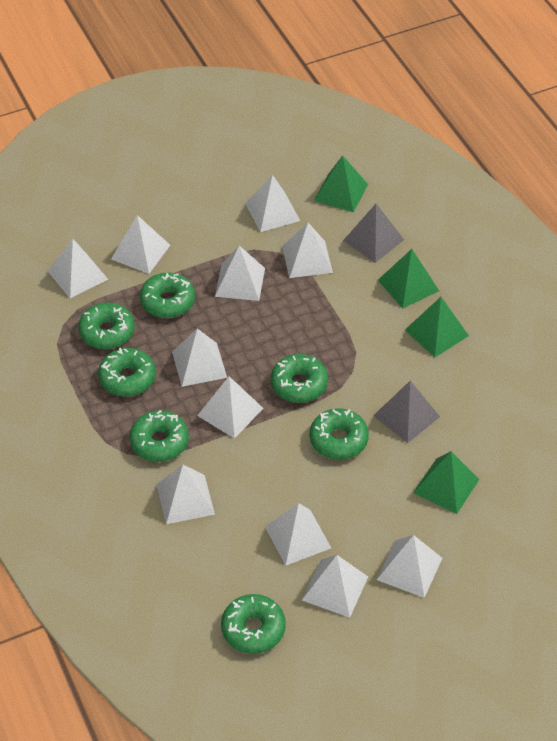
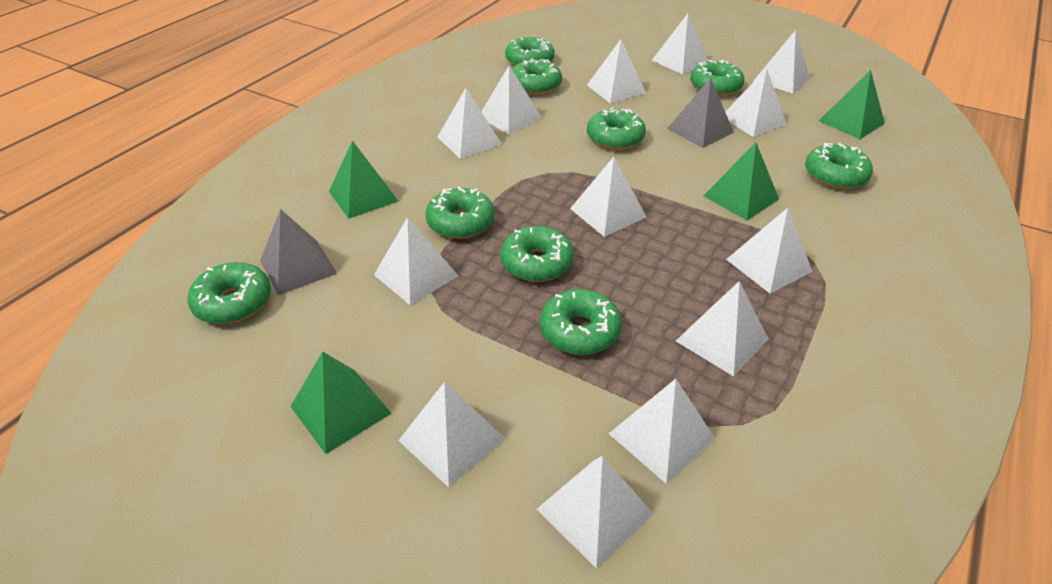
green donut: 7 -> 9
white pyramid: 11 -> 13

